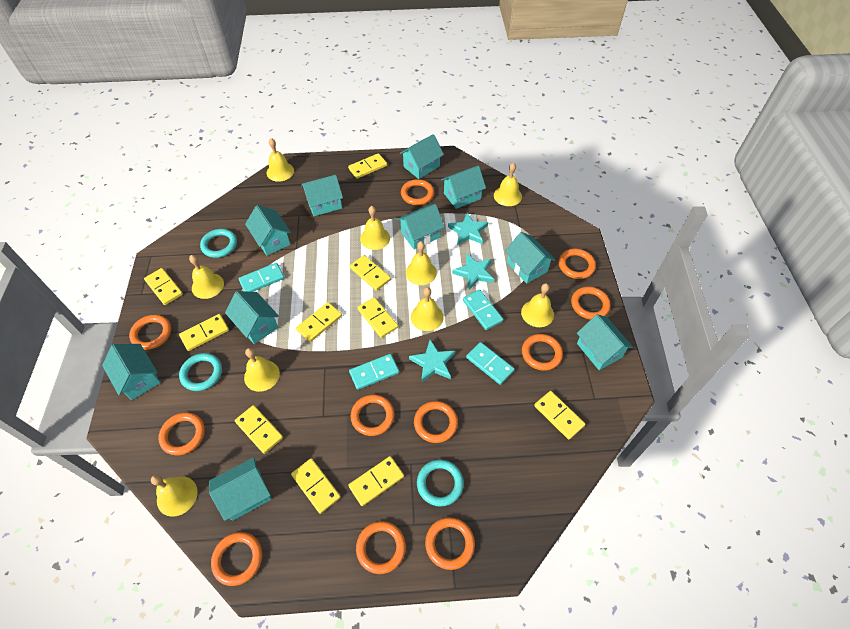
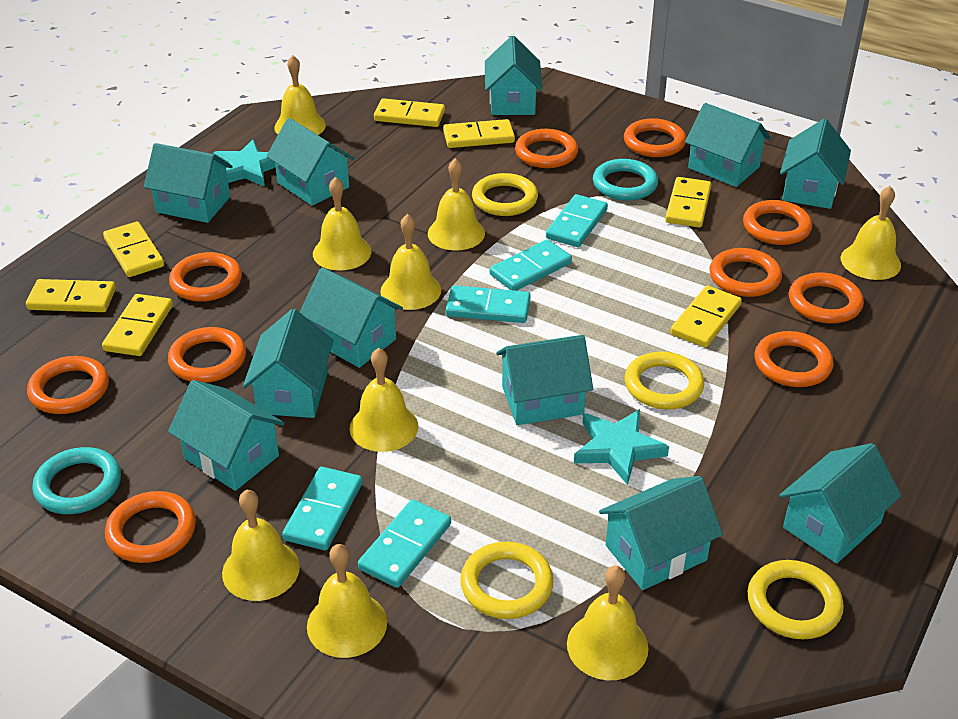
orange ring: 11 -> 10
turquoise domino: 4 -> 5
turquoise house: 10 -> 11
turquoise ring: 3 -> 2
turquoise star: 3 -> 2
yellow domino: 10 -> 7
yellow ring: 0 -> 4

